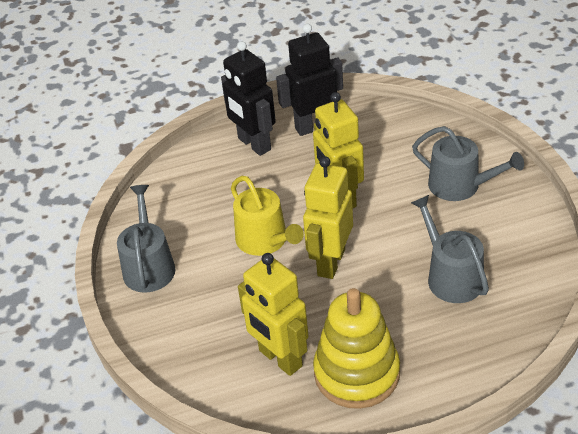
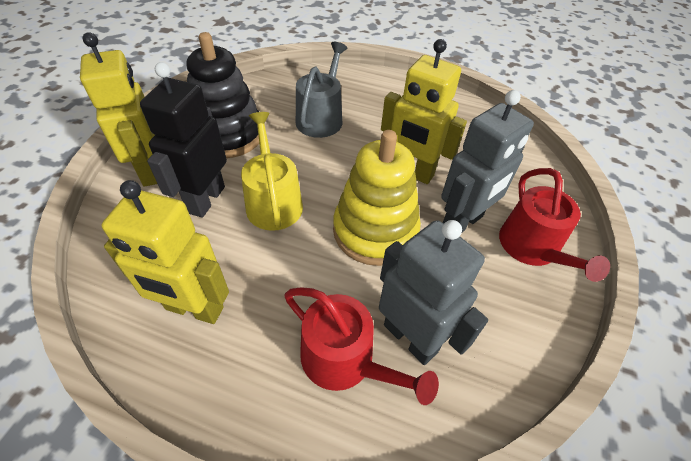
black robot: 2 -> 1
black stacking toy: 0 -> 1
grey robot: 0 -> 2
grey watering can: 3 -> 1
red watering can: 0 -> 2

